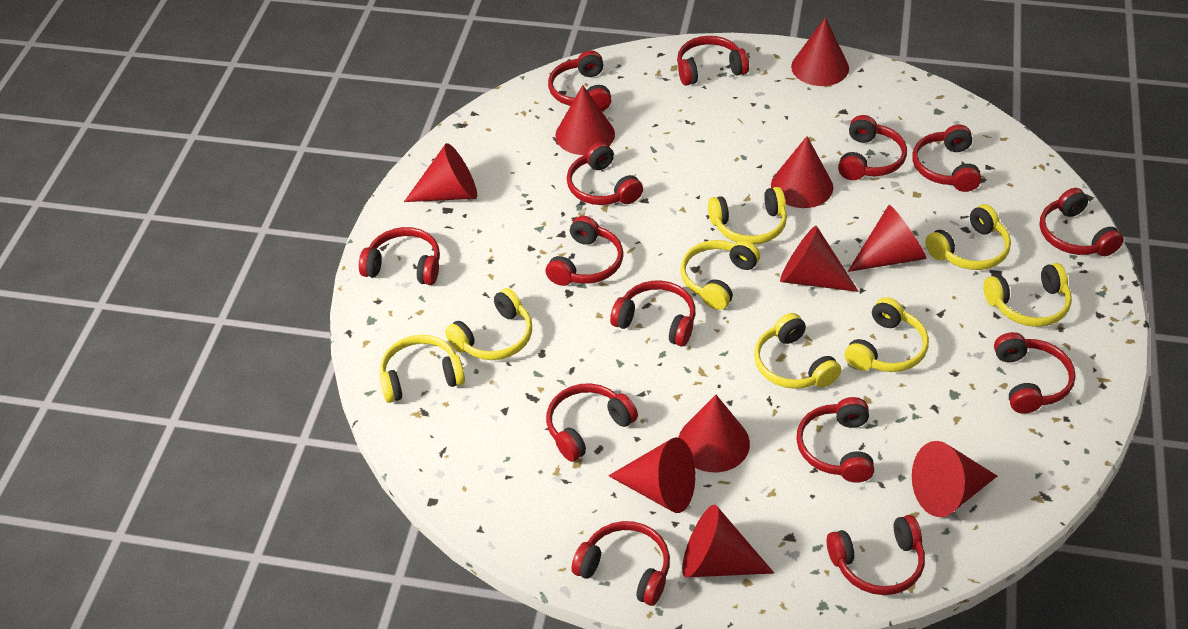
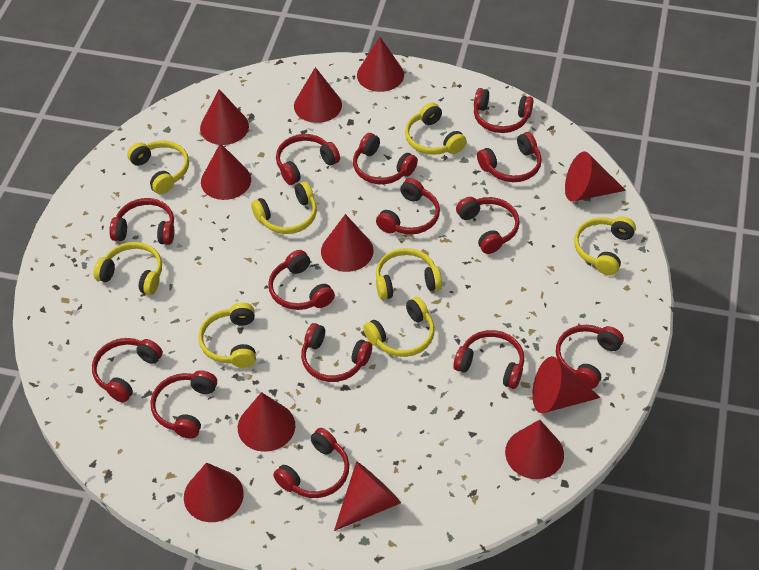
red cone: 10 -> 11

